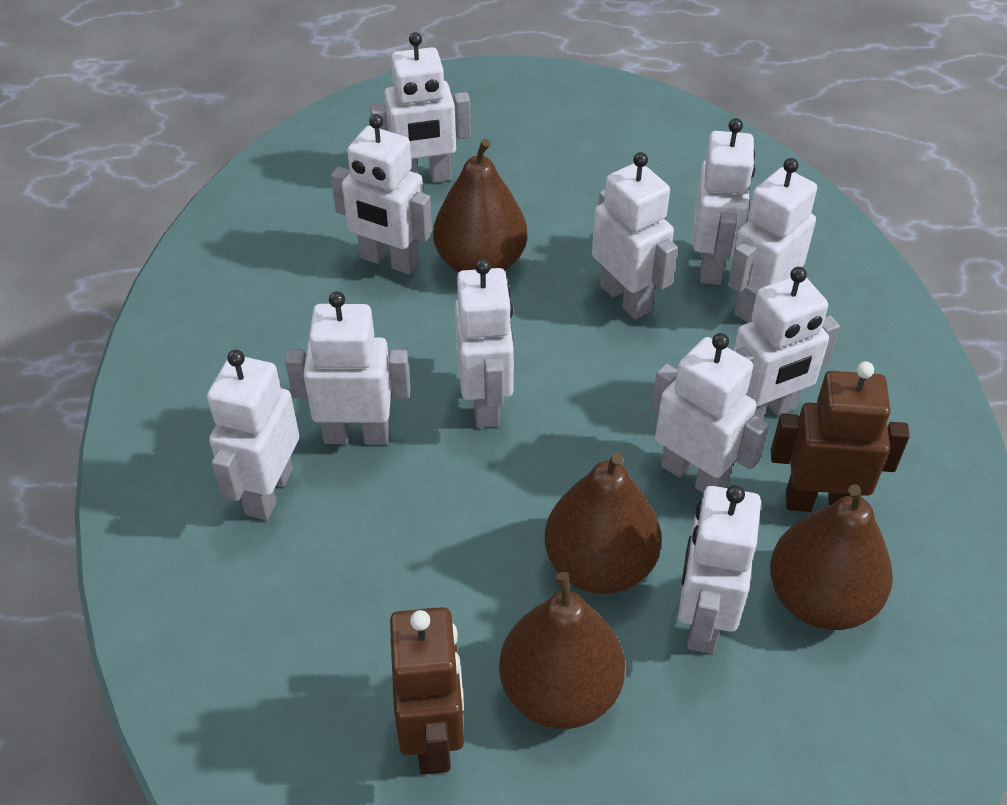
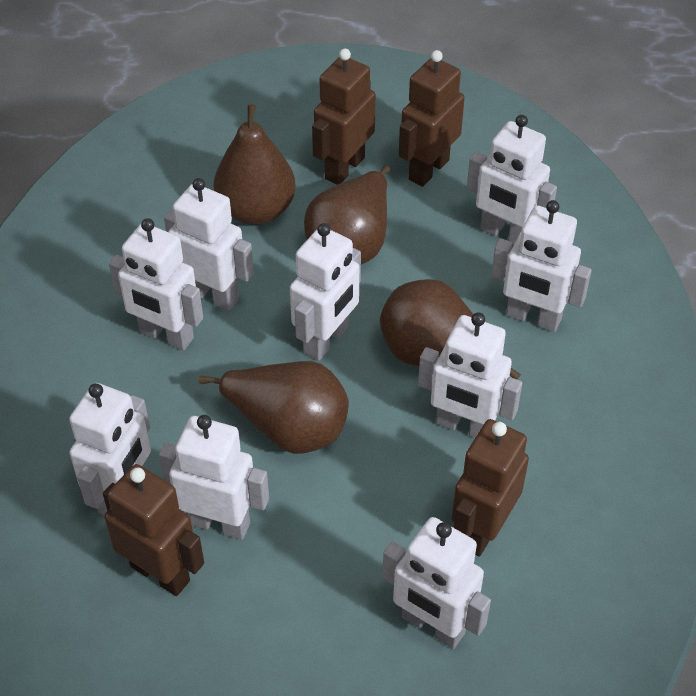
brown robot: 2 -> 4
white robot: 11 -> 9

